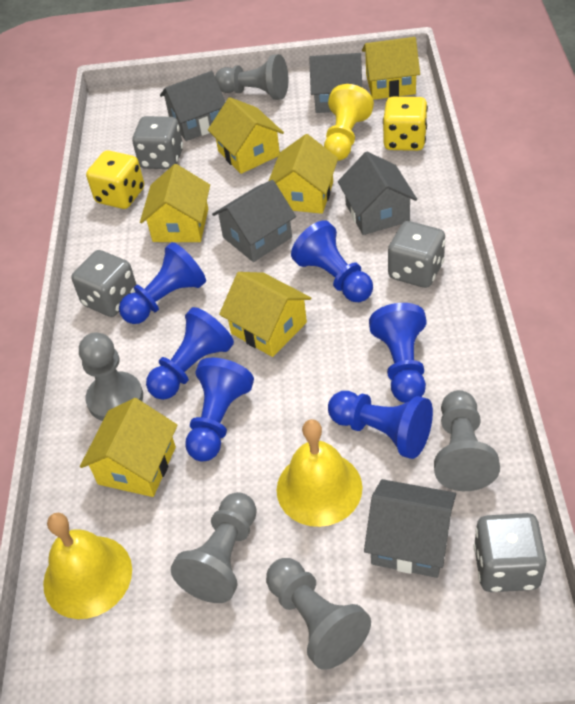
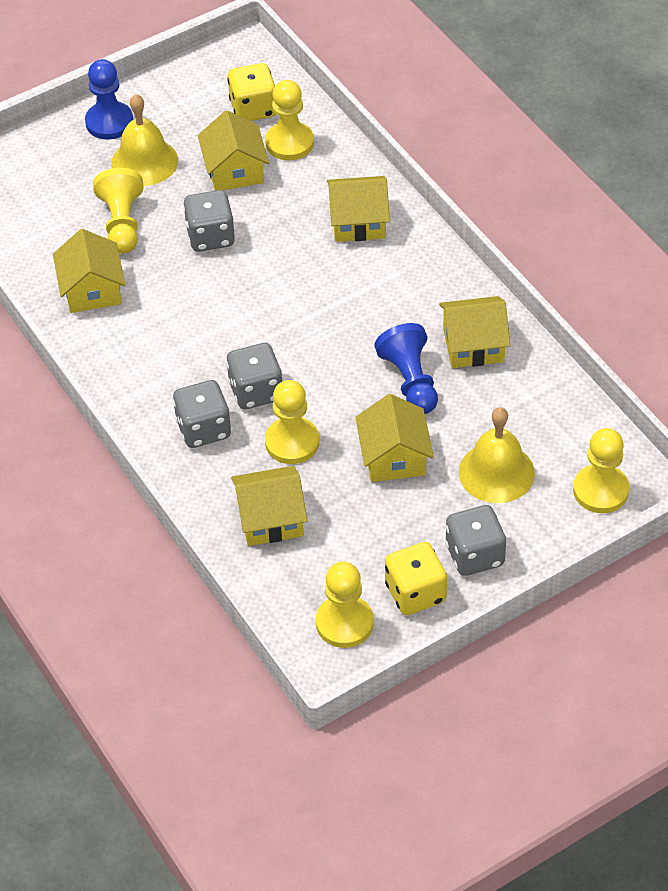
blue pawn: 6 -> 2
grey house: 5 -> 0
grey pawn: 5 -> 0
yellow pawn: 1 -> 5

